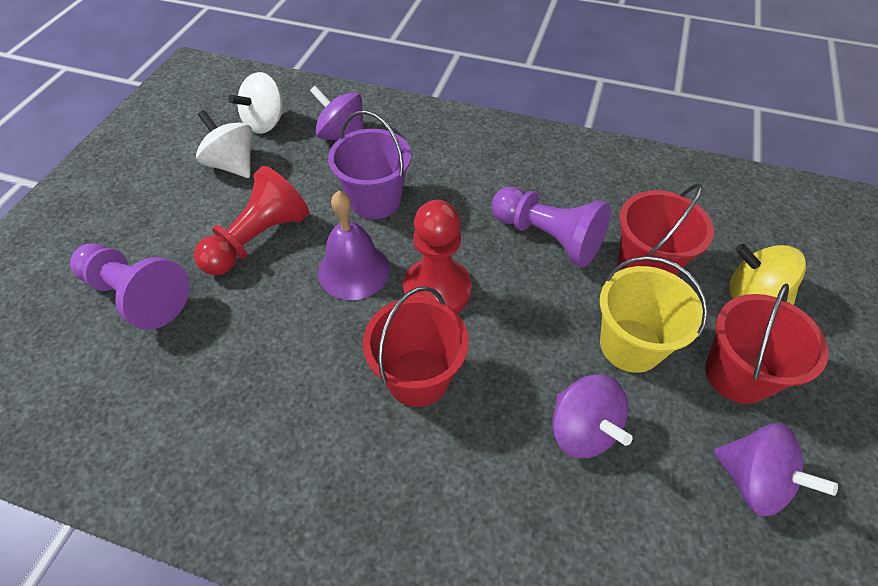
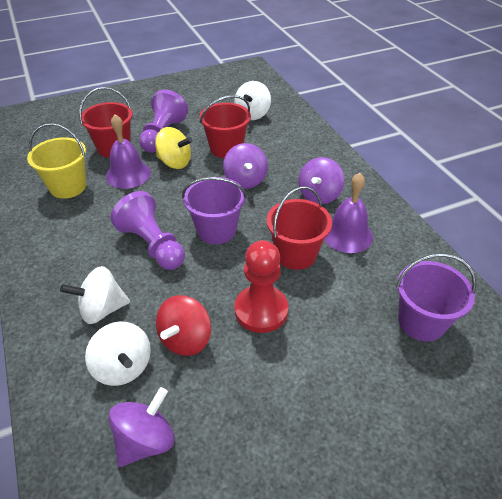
purple bell: 1 -> 2
purple bucket: 1 -> 2
red pawn: 2 -> 1
red spinning top: 0 -> 1
white spinning top: 2 -> 3

